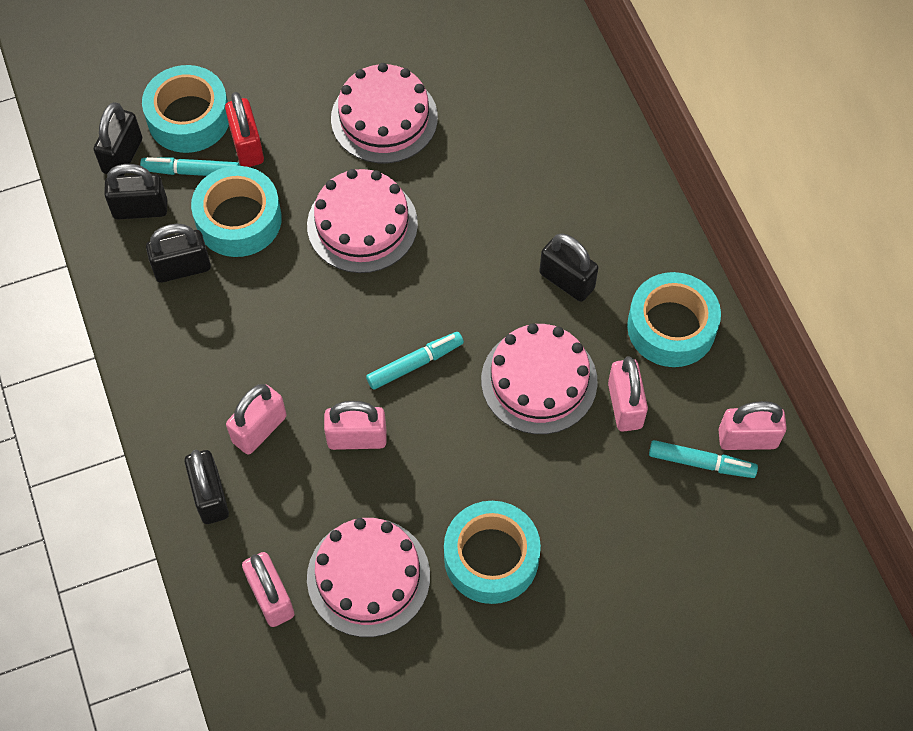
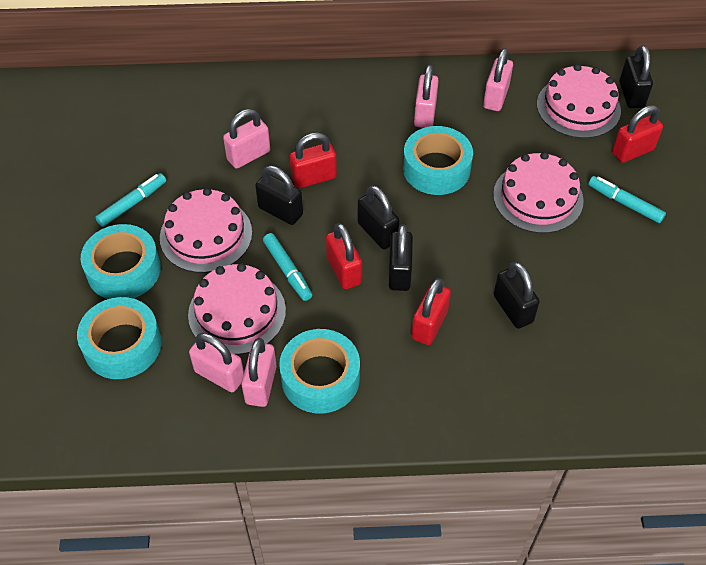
red padlock: 1 -> 4

